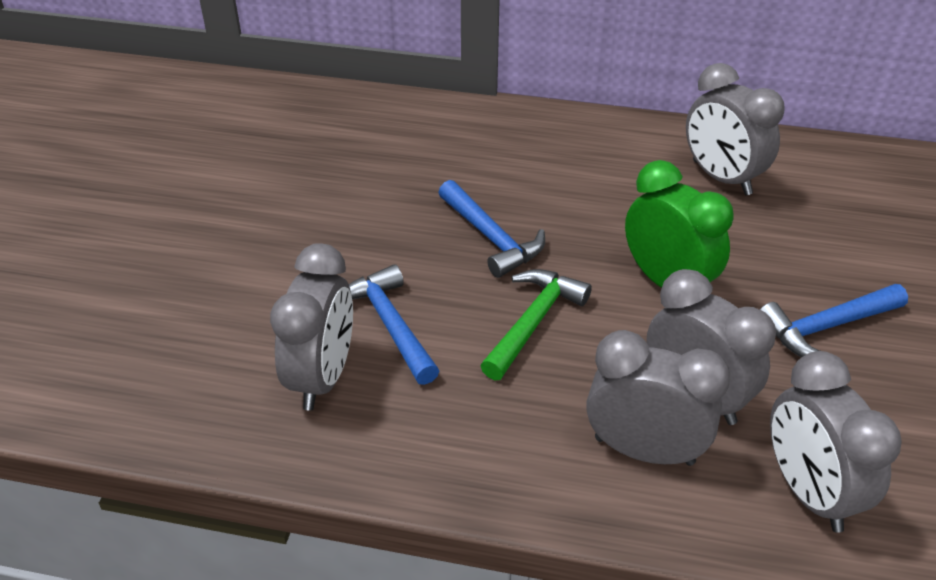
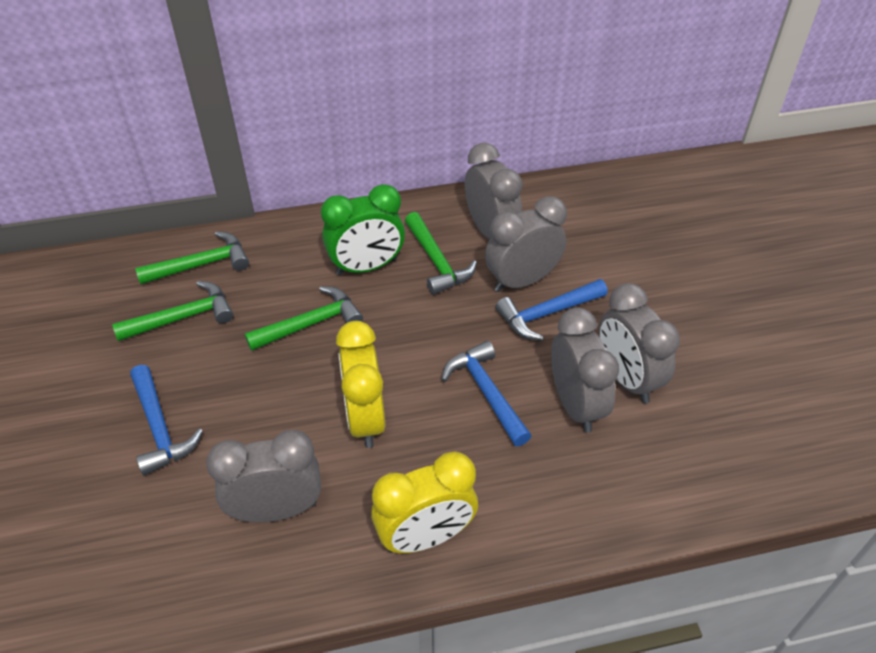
green hammer: 1 -> 4
yellow clock: 0 -> 2

